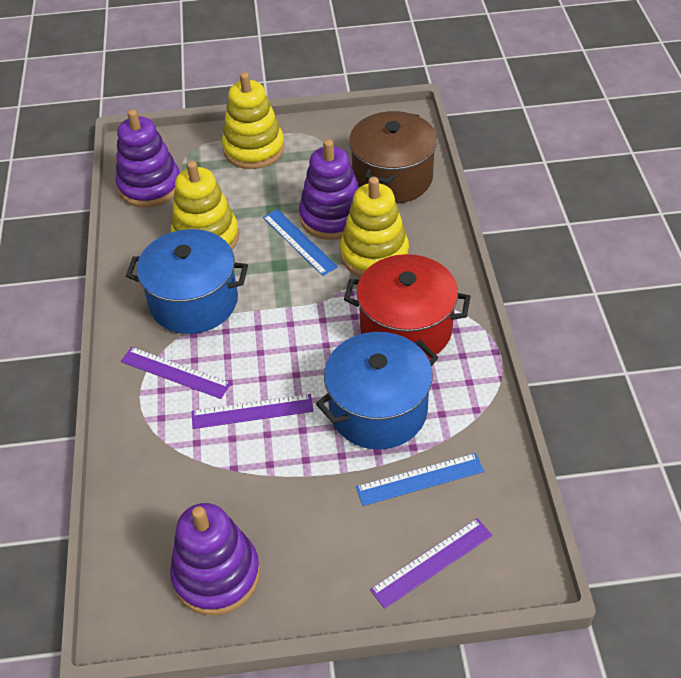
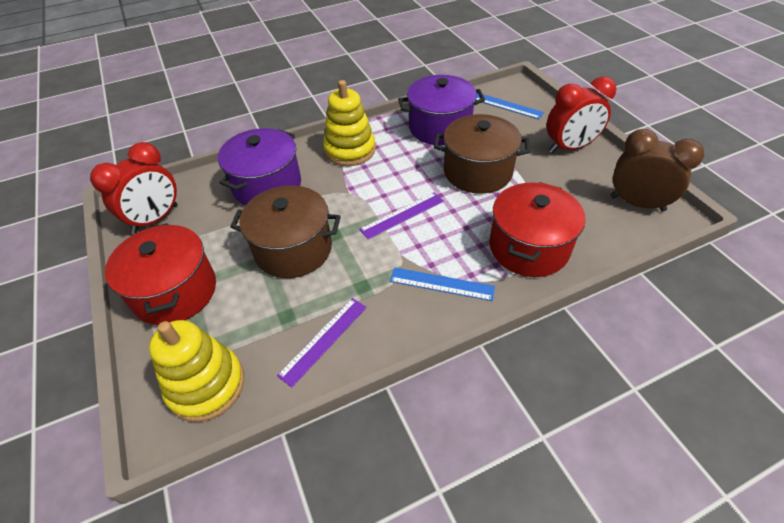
blue pot: 2 -> 0
brown clock: 0 -> 1
brown pot: 1 -> 2
purple pot: 0 -> 2
purple ruler: 3 -> 2
purple stacking toy: 3 -> 0
red clock: 0 -> 2
red pot: 1 -> 2
yellow stacking toy: 3 -> 2

